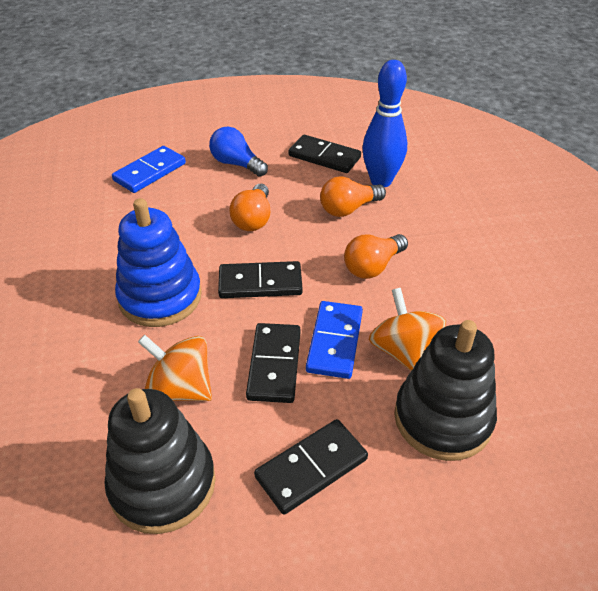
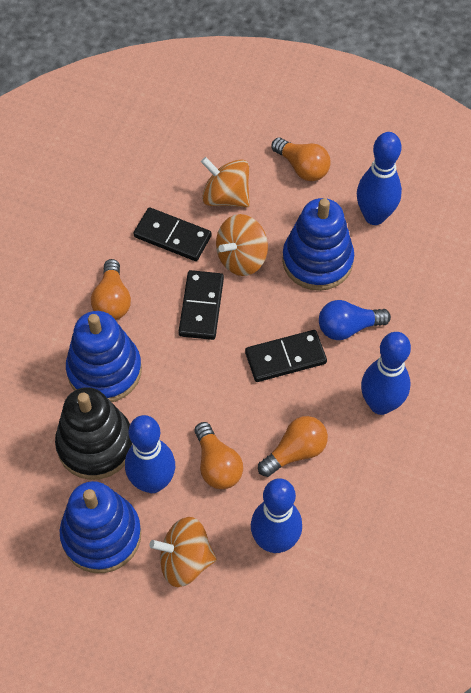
black domino: 4 -> 3
black stacking toy: 2 -> 1
blue bowling pin: 1 -> 4
blue domino: 2 -> 0
blue stacking toy: 1 -> 3
orange light bulb: 3 -> 4
orange spinning top: 2 -> 3

